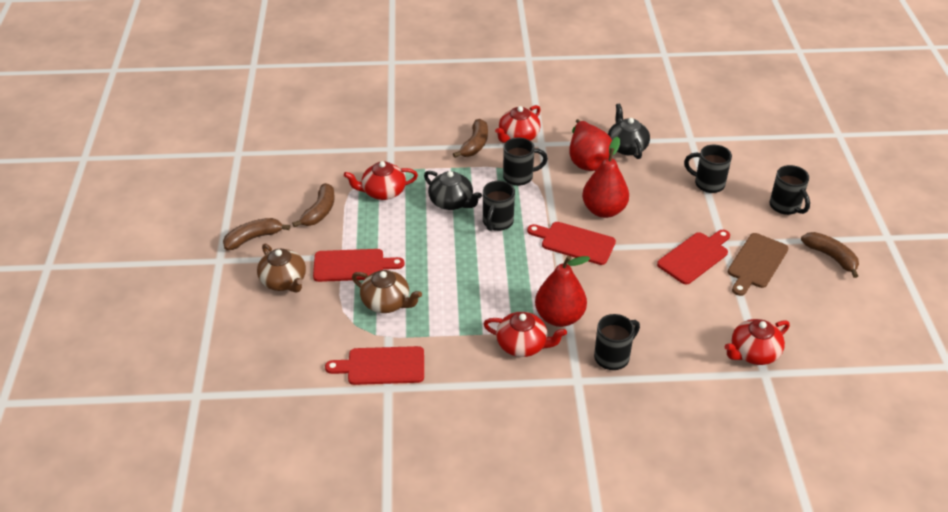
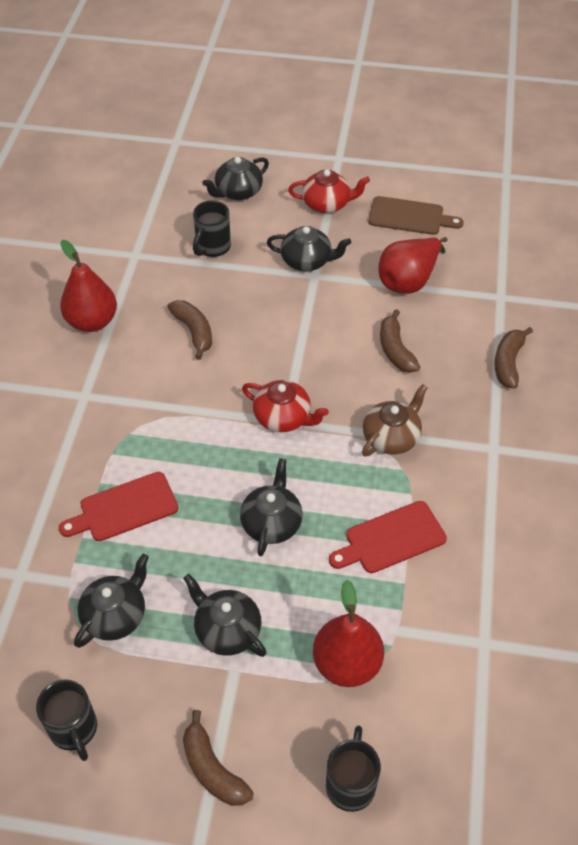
black mug: 5 -> 3
black teapot: 2 -> 5
brown teapot: 2 -> 1
red cutting board: 4 -> 2
red teapot: 4 -> 2

